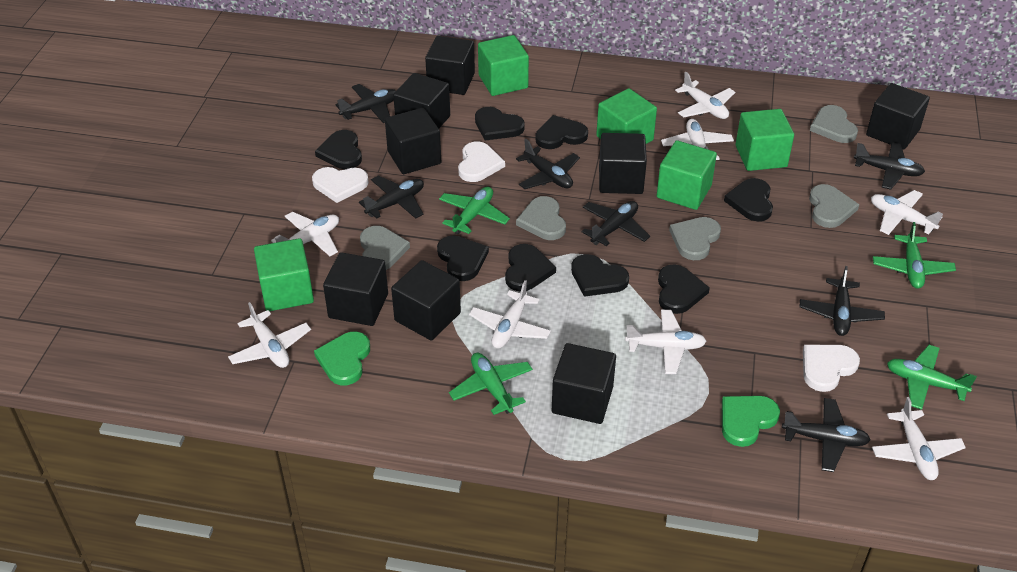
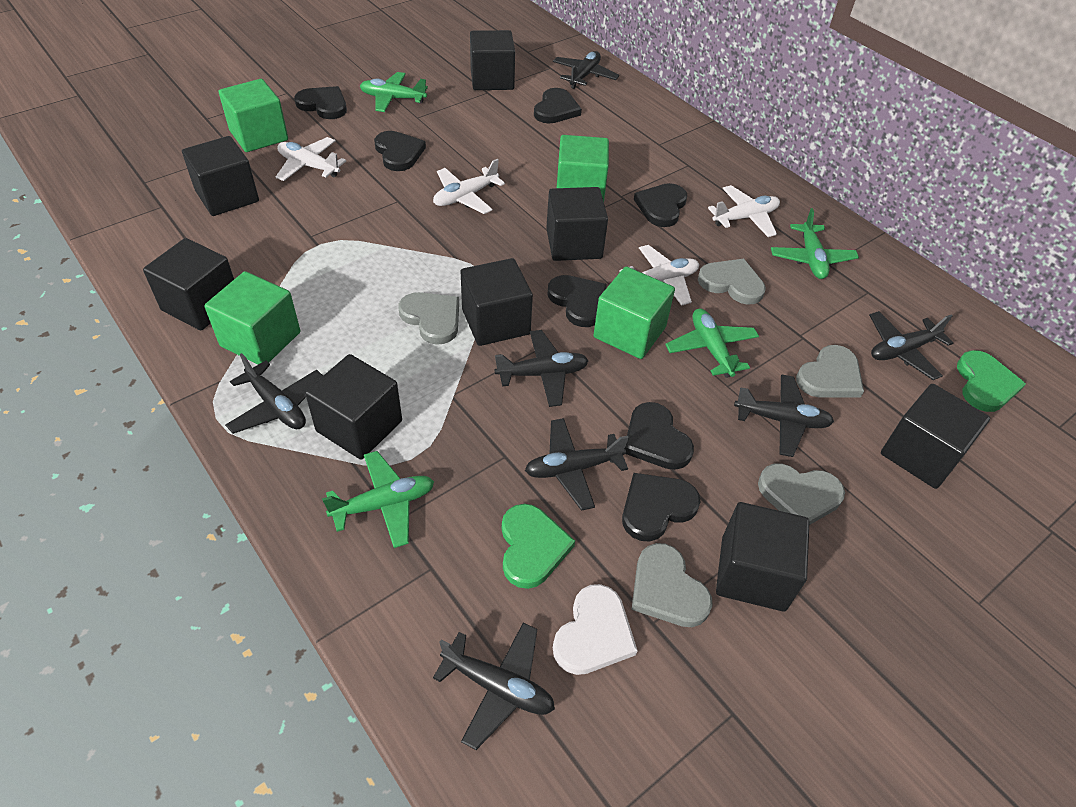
black heart: 8 -> 7
green cube: 5 -> 4
white heart: 3 -> 1
white plane: 8 -> 4

